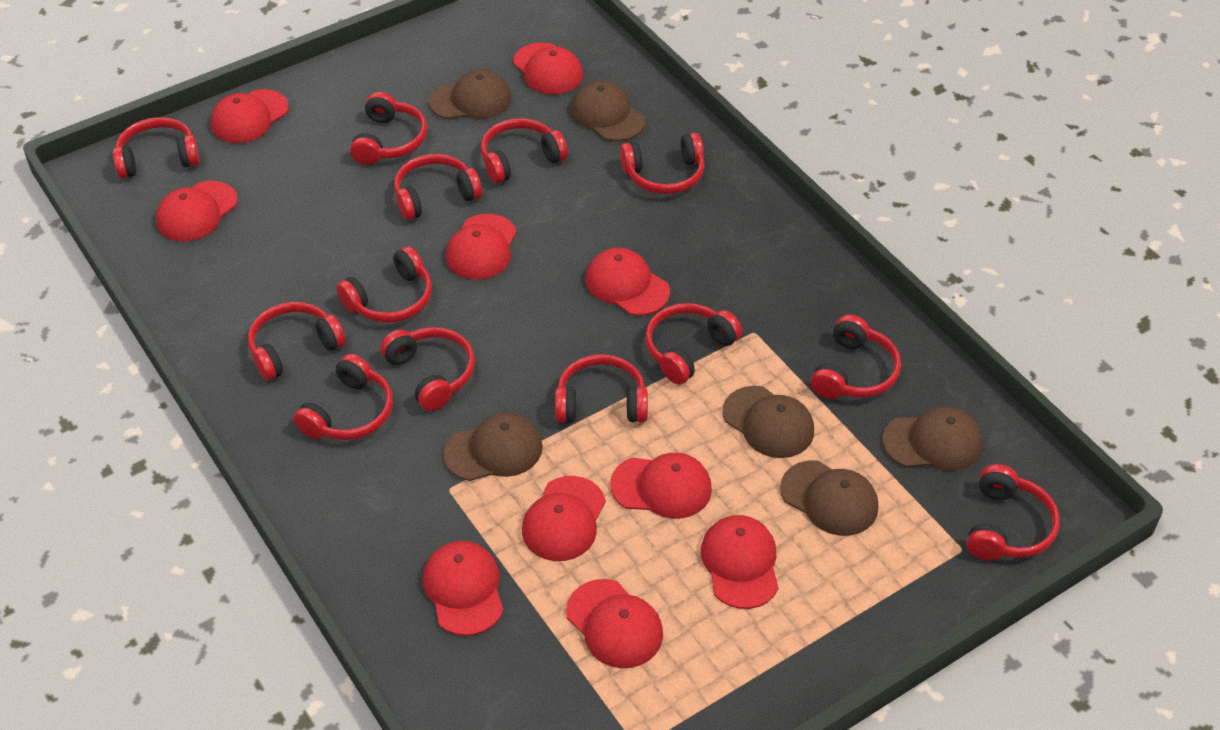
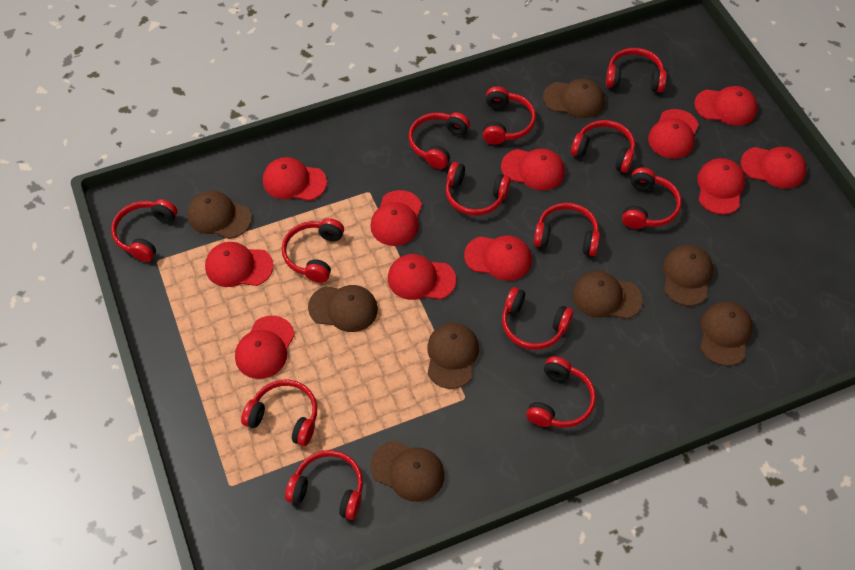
brown cap: 6 -> 8
red cap: 10 -> 11

